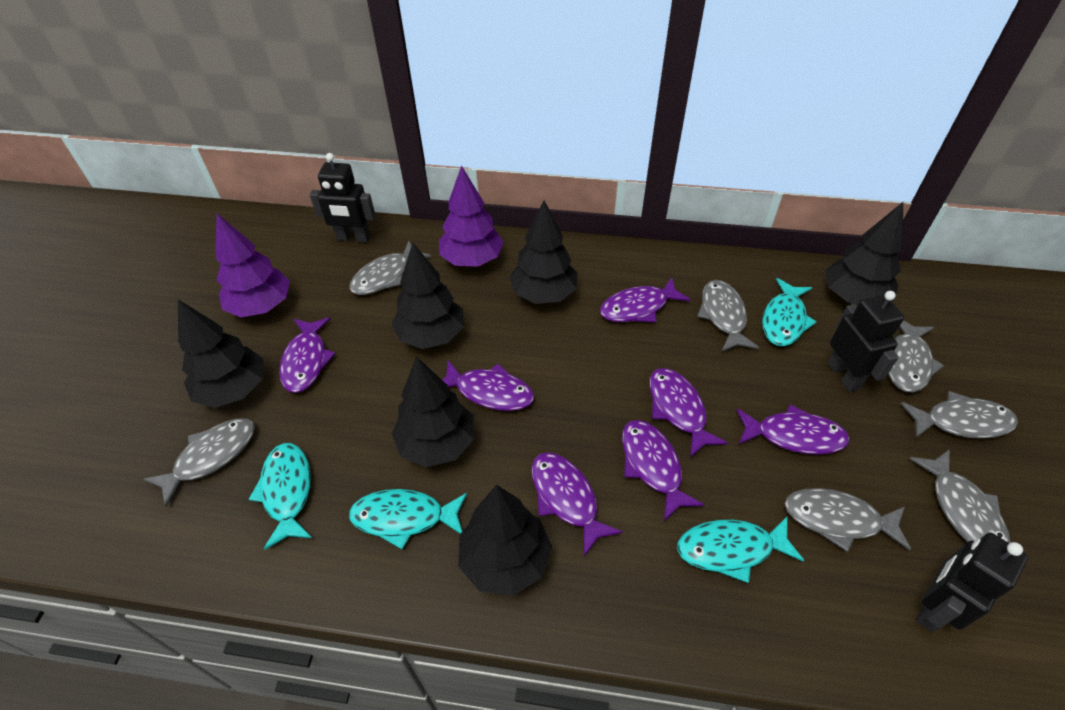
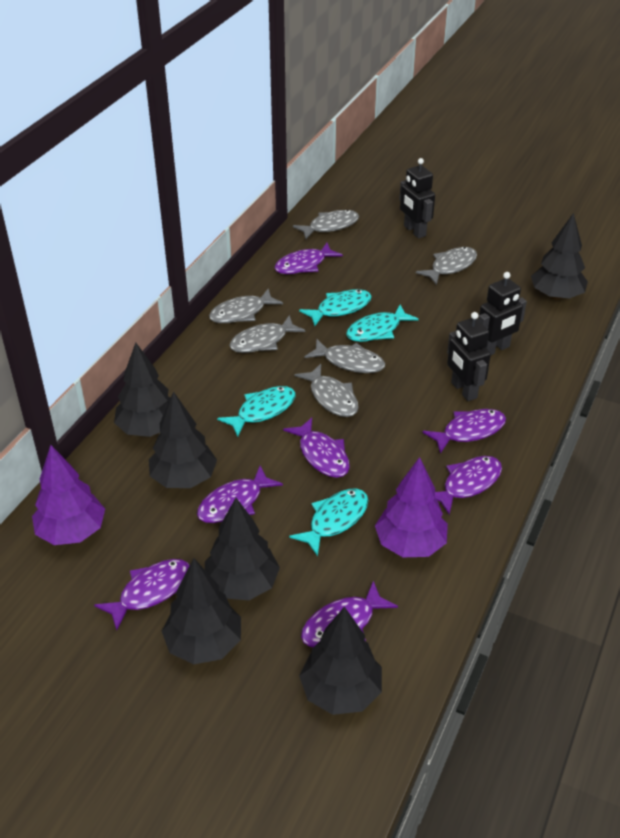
grey fish: 7 -> 6

